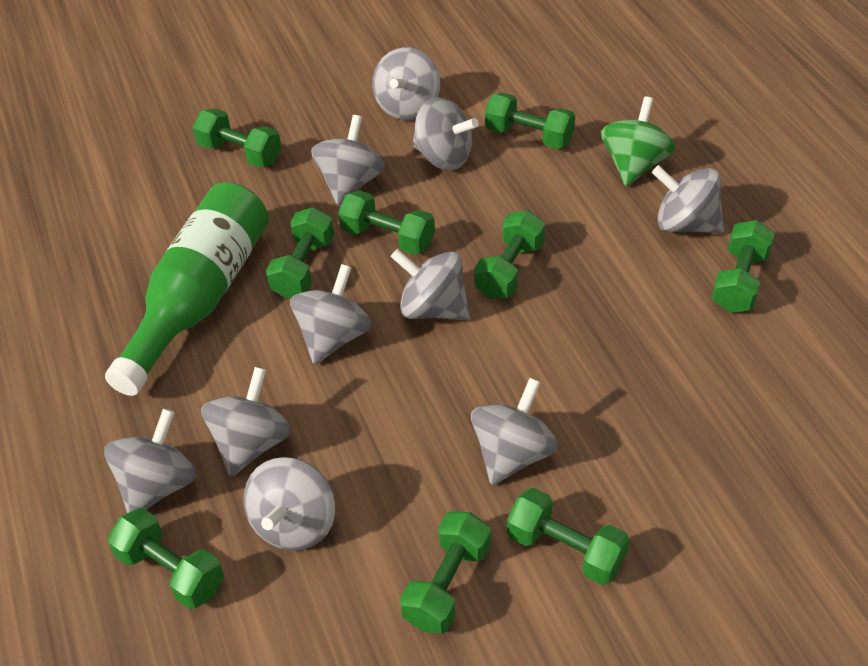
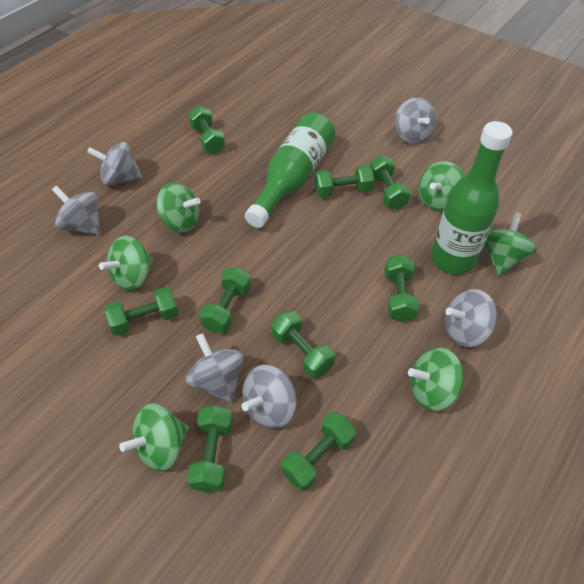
green bottle: 1 -> 2
green spinning top: 1 -> 6
grey spinning top: 10 -> 6

